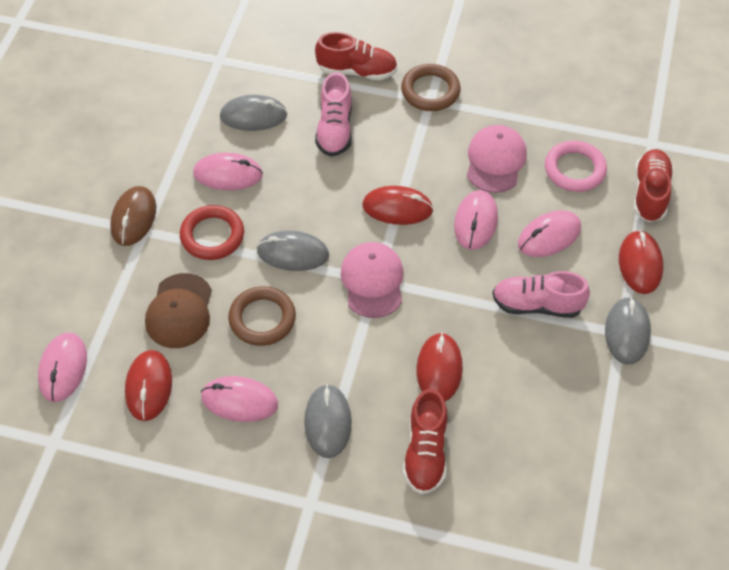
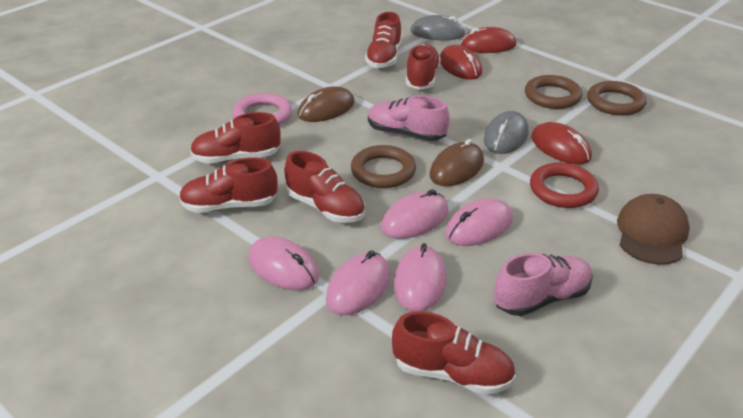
brown mouse: 1 -> 2
brown ring: 2 -> 3
grey mouse: 4 -> 2
pink cap: 2 -> 0
red mouse: 4 -> 3
red shoe: 3 -> 6

